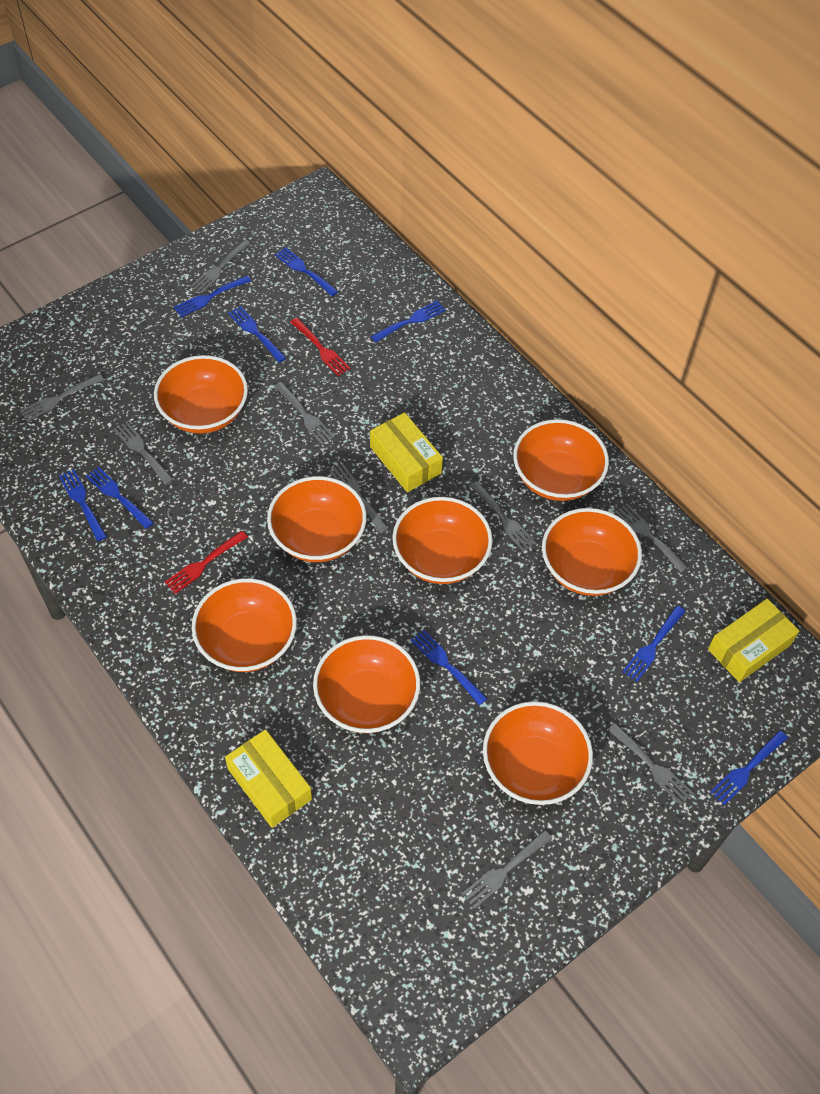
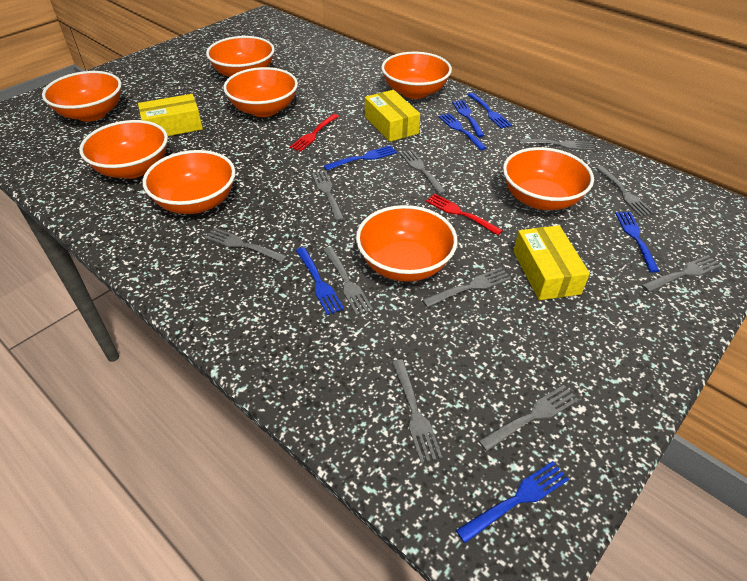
blue fork: 9 -> 7
grey fork: 9 -> 10

